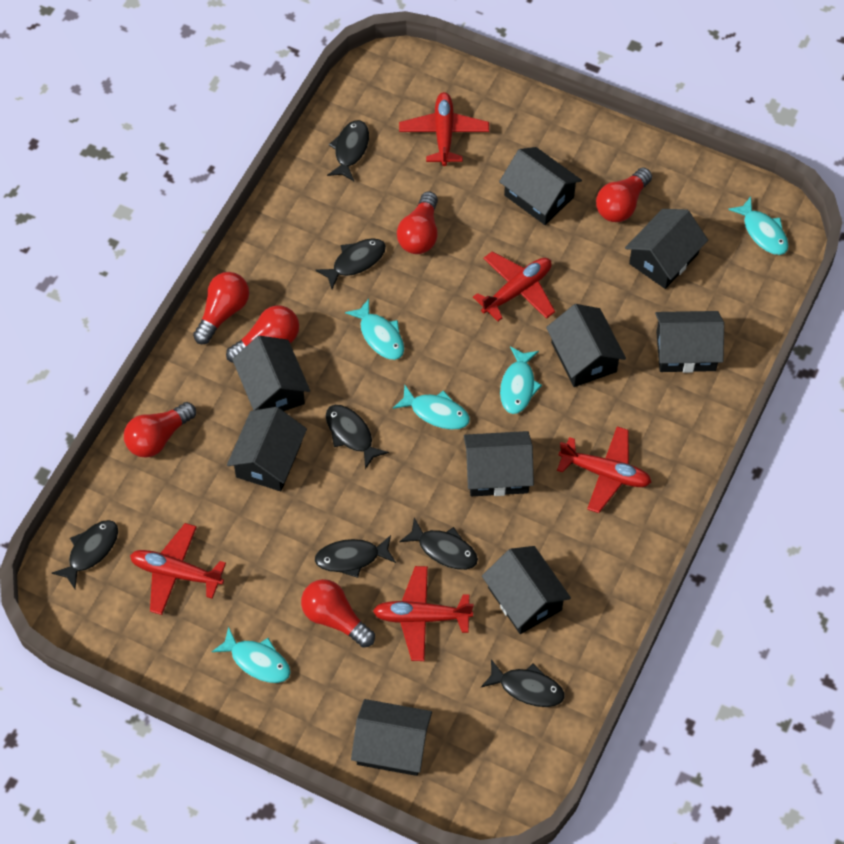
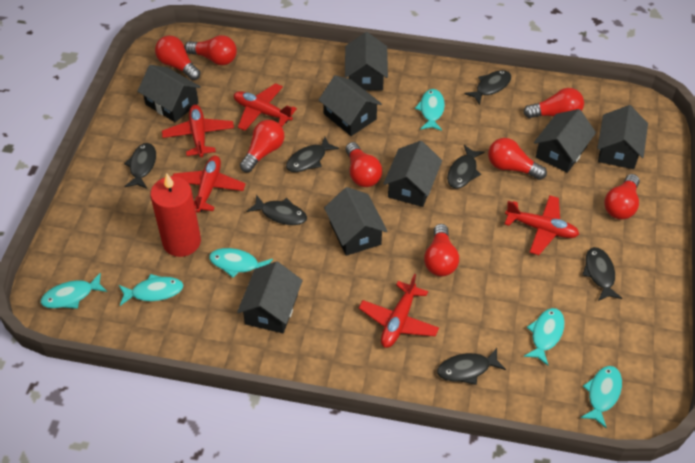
black house: 9 -> 8
red candle: 0 -> 1
red light bulb: 6 -> 8
turquoise fish: 5 -> 6

